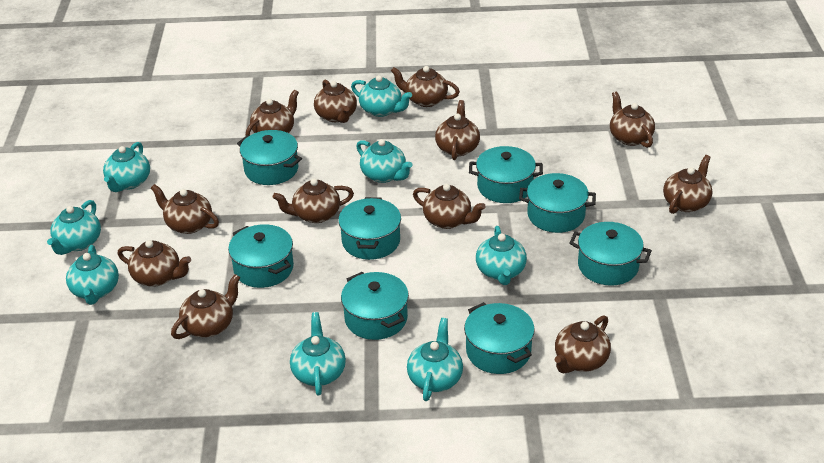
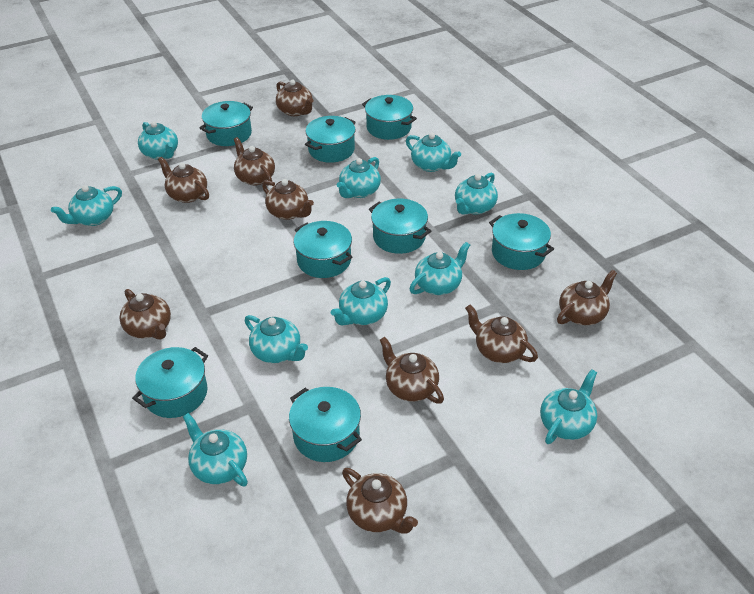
brown teapot: 12 -> 9
turquoise teapot: 8 -> 10

